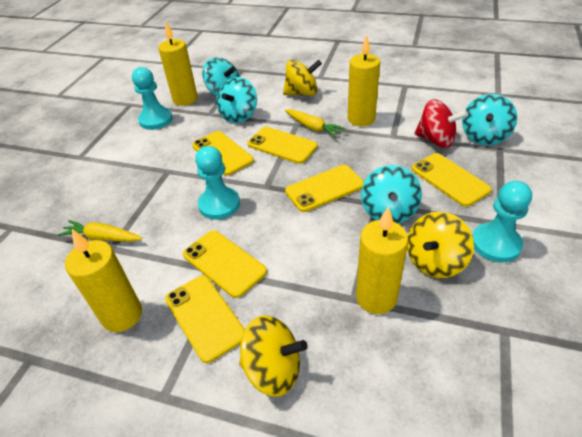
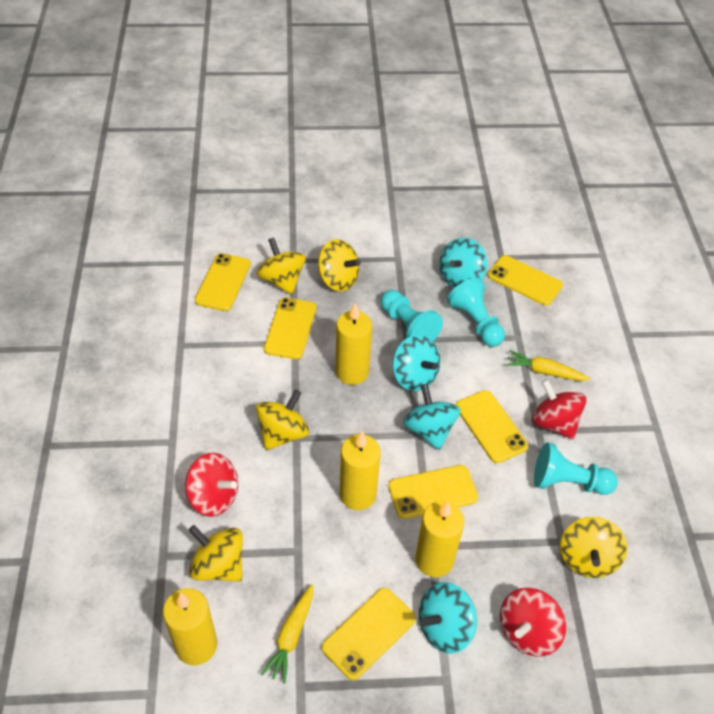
red spinning top: 1 -> 3
yellow spinning top: 3 -> 5

